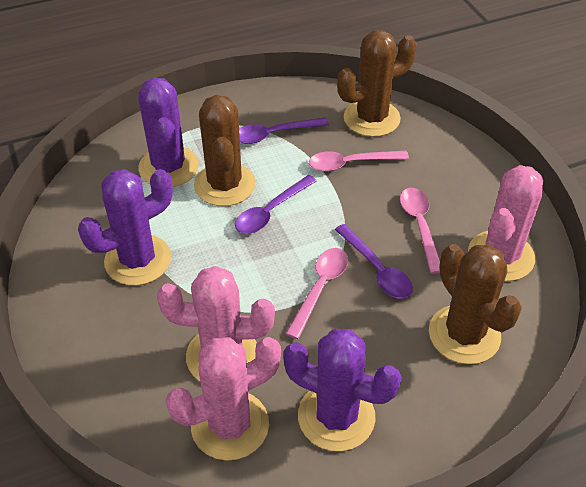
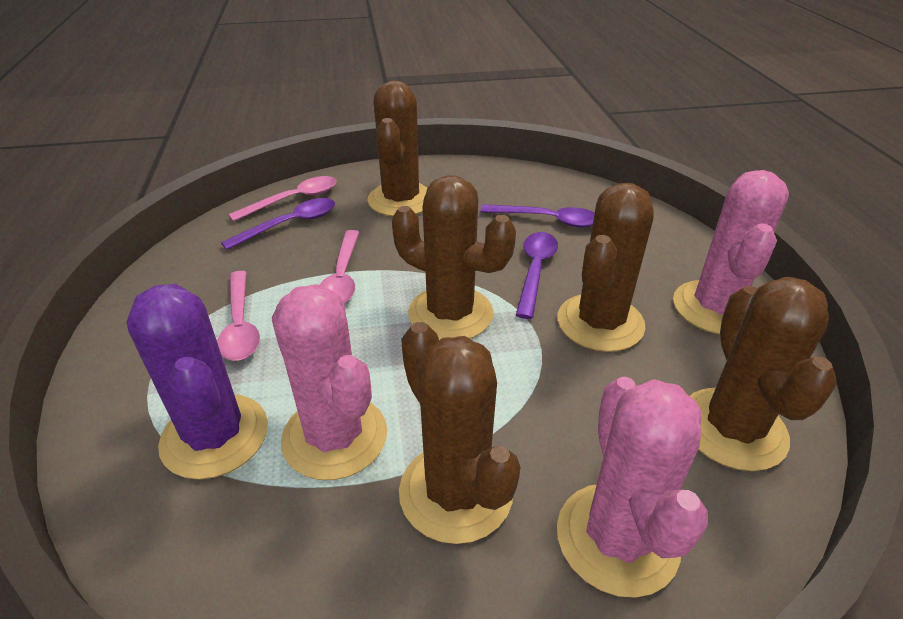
brown cactus: 3 -> 5
purple cactus: 3 -> 1

